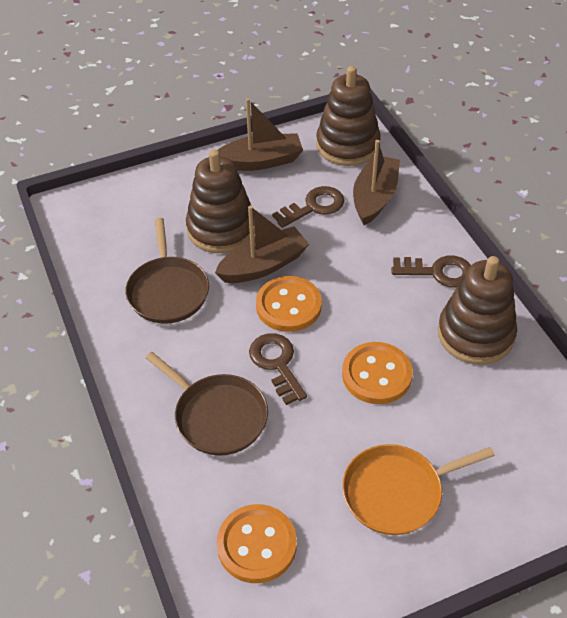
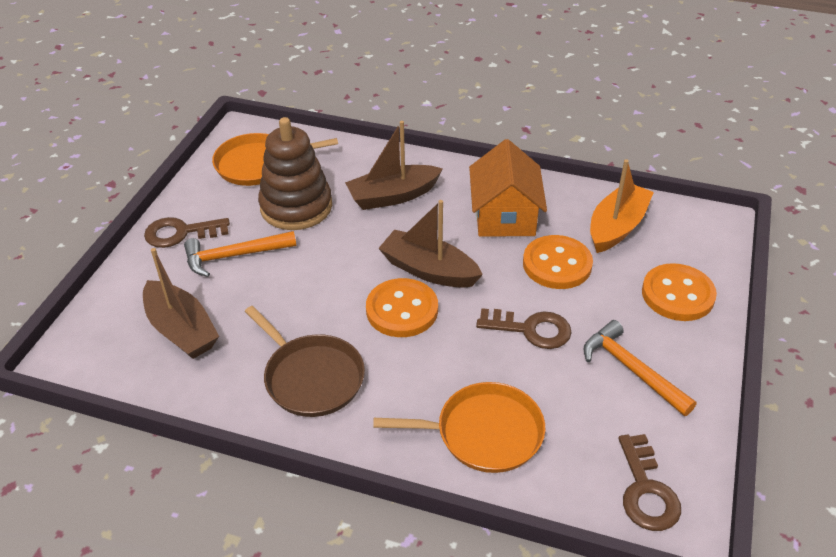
brown pan: 2 -> 1
brown stacking toy: 3 -> 1
orange boat: 0 -> 1
orange hammer: 0 -> 2
orange house: 0 -> 1
orange pan: 1 -> 2

